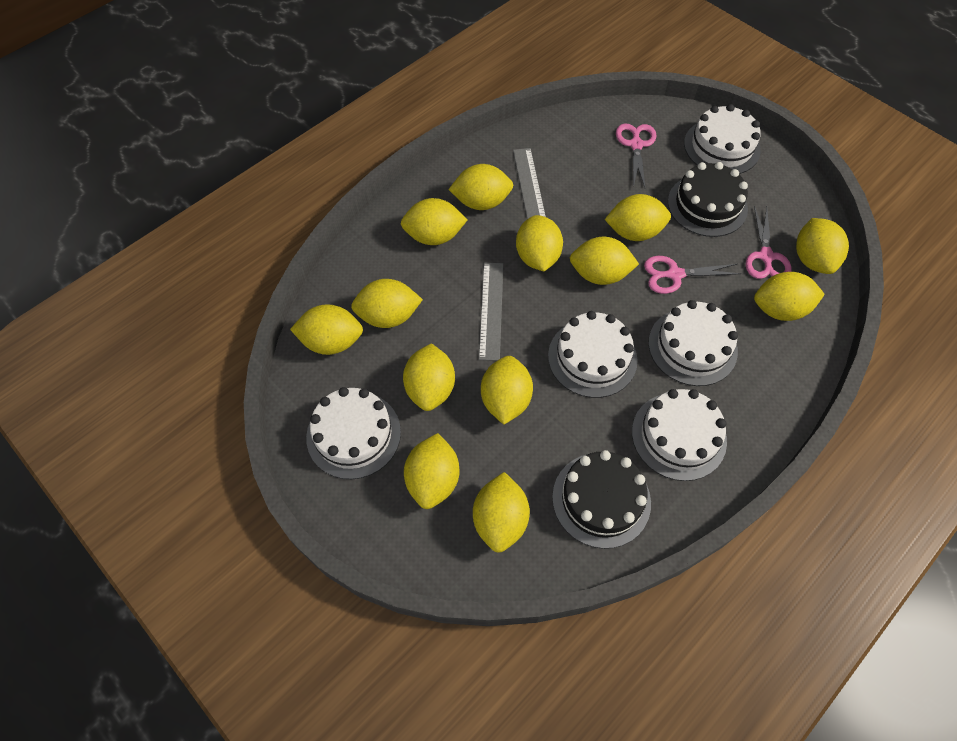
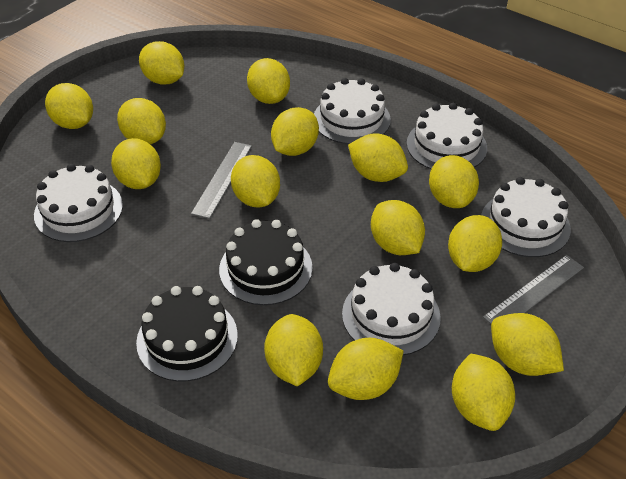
pink scissors: 3 -> 0
yellow lemon: 13 -> 15

